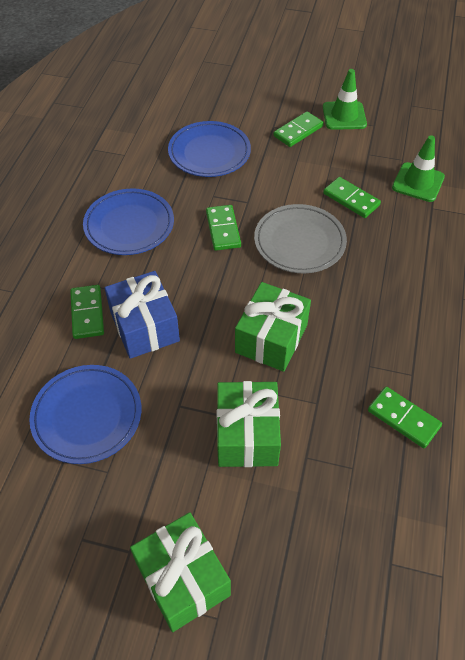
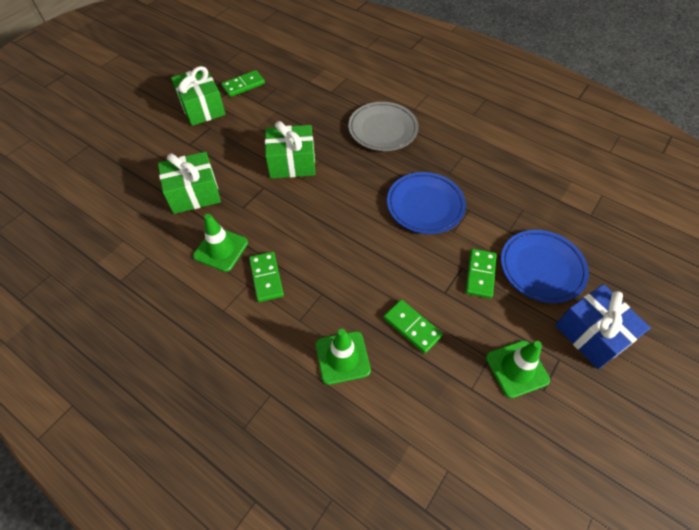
blue plate: 3 -> 2
green domino: 5 -> 4
green traffic cone: 2 -> 3

